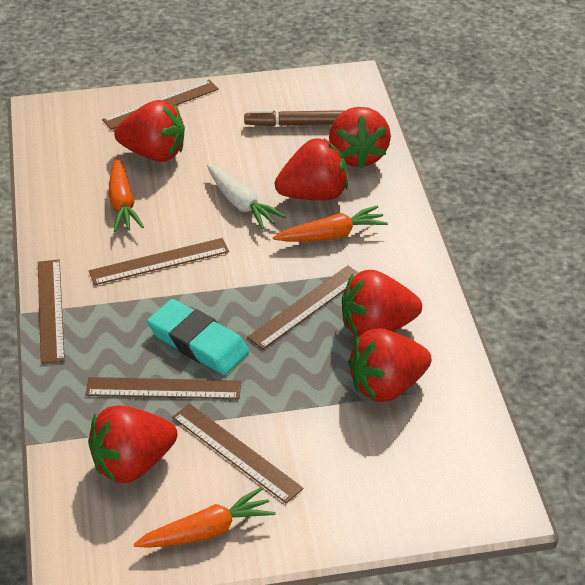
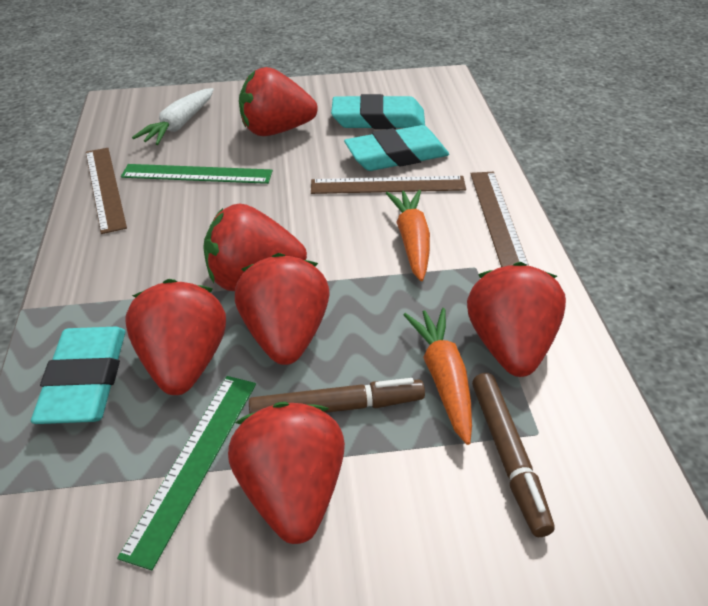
brown marker: 1 -> 2
brown ruler: 6 -> 3
green ruler: 0 -> 2
orange carrot: 3 -> 2
turquoise eraser: 1 -> 3

